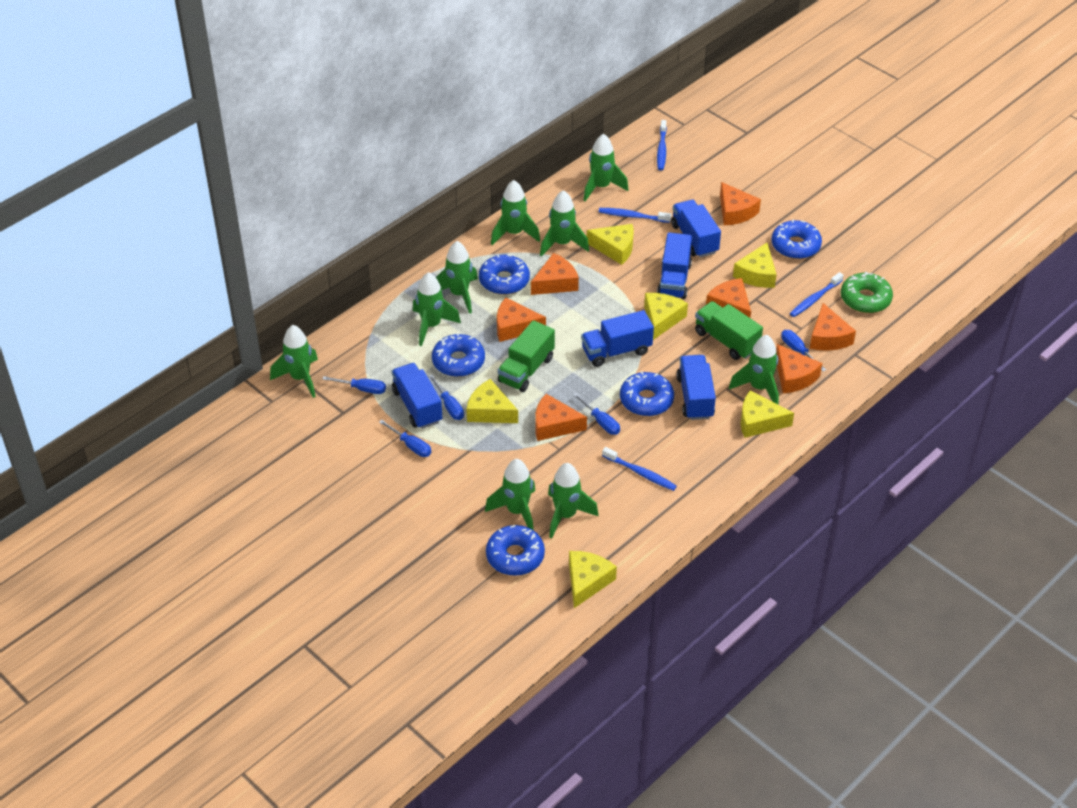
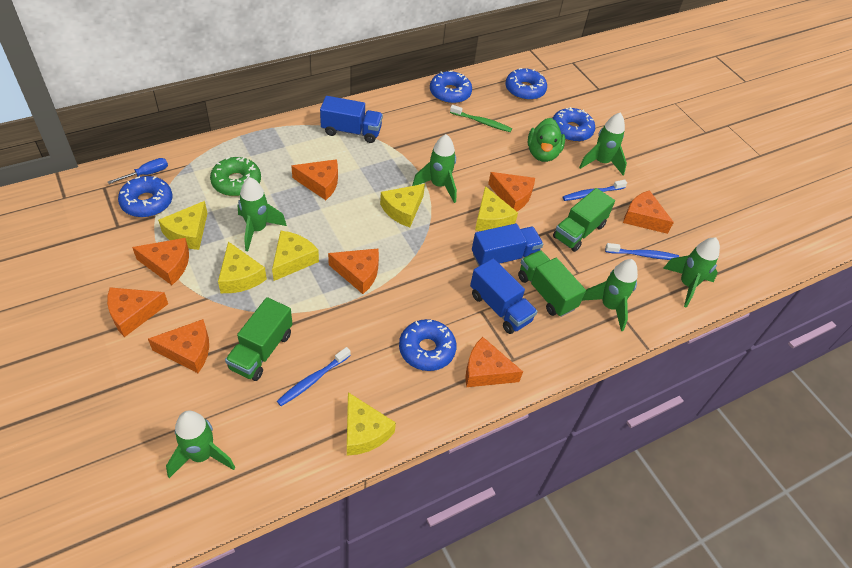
blue screwdriver: 5 -> 1
blue toothbrush: 4 -> 3
blue truck: 5 -> 3
green duck: 0 -> 1
green rocket: 9 -> 6
green toothbrush: 0 -> 1
green truck: 2 -> 3
orange cheese: 7 -> 8

